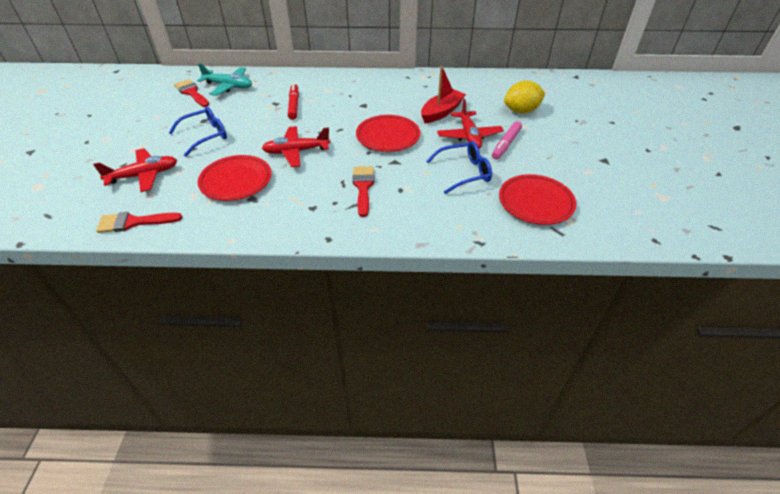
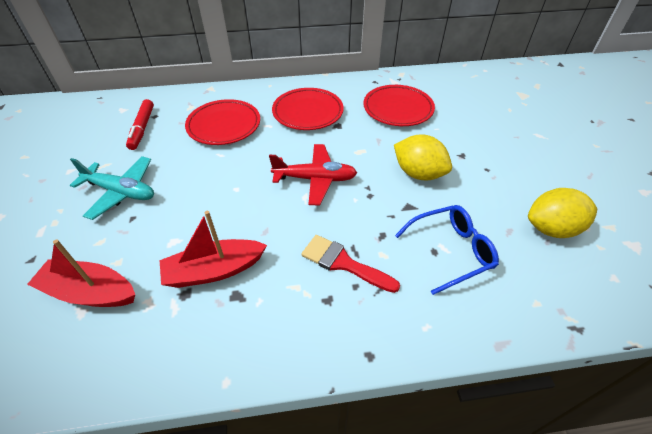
blue glasses: 2 -> 1
pink marker: 1 -> 0
red boat: 1 -> 2
red brush: 3 -> 1
red plane: 3 -> 1
yellow lemon: 1 -> 2

